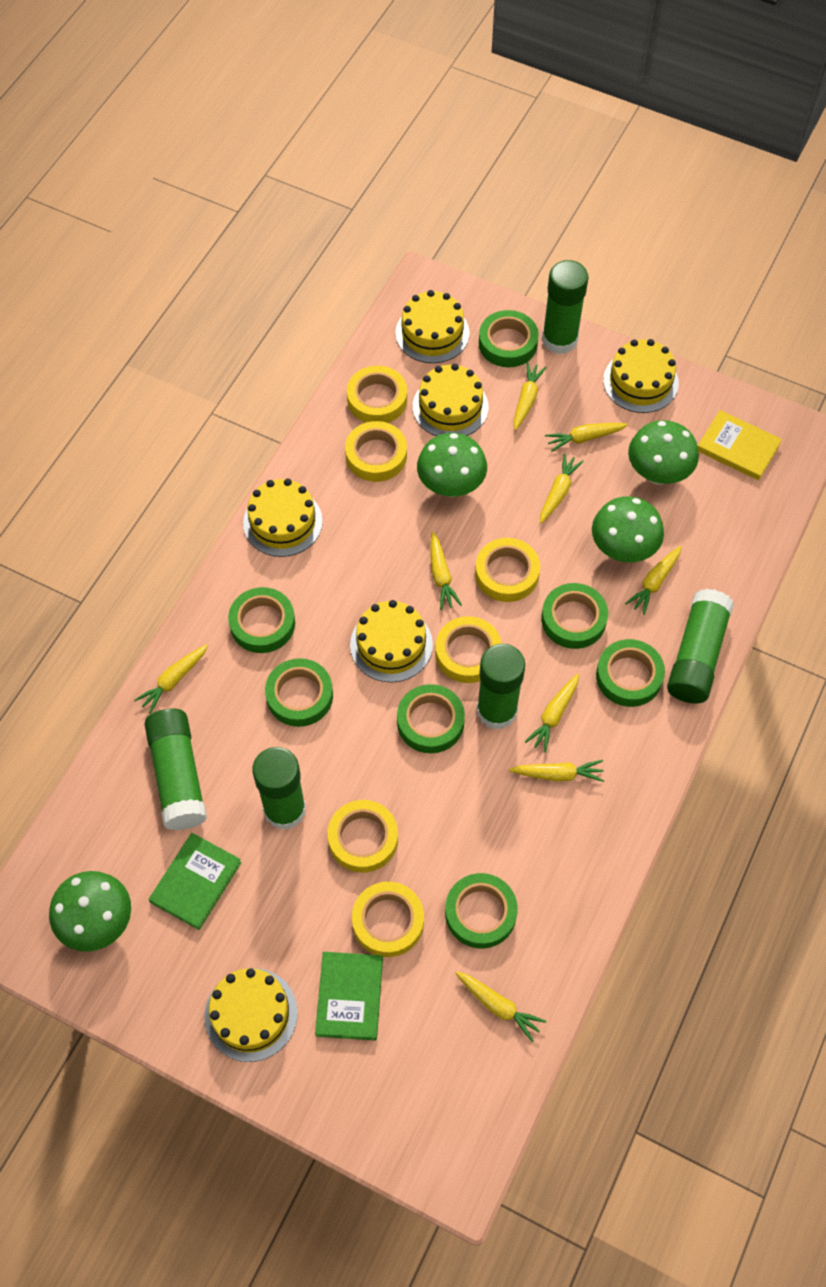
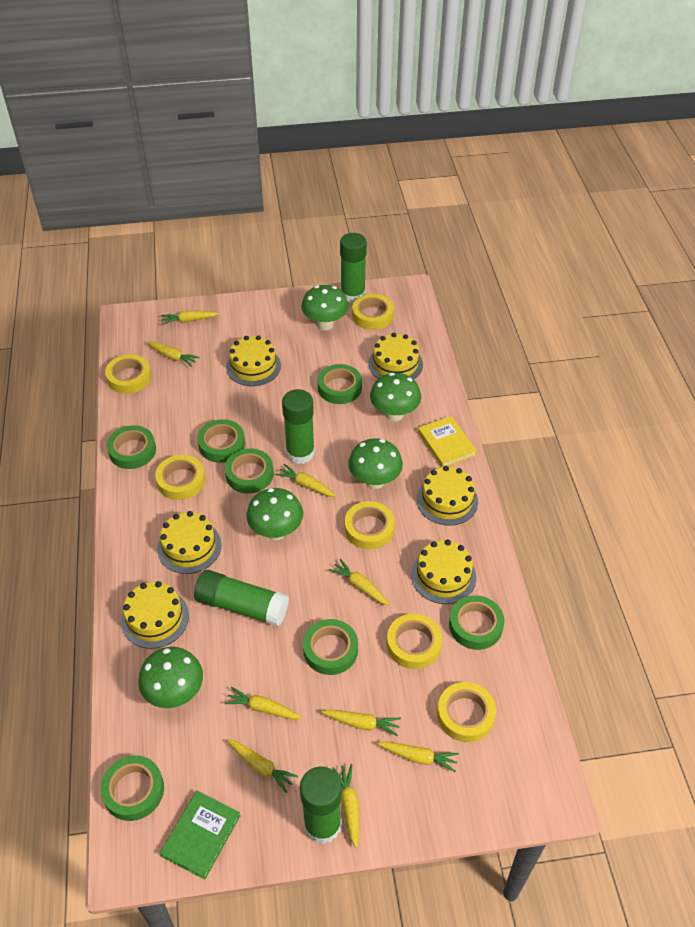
green book: 2 -> 1
green glue stick: 5 -> 4
green mushroom: 4 -> 5

